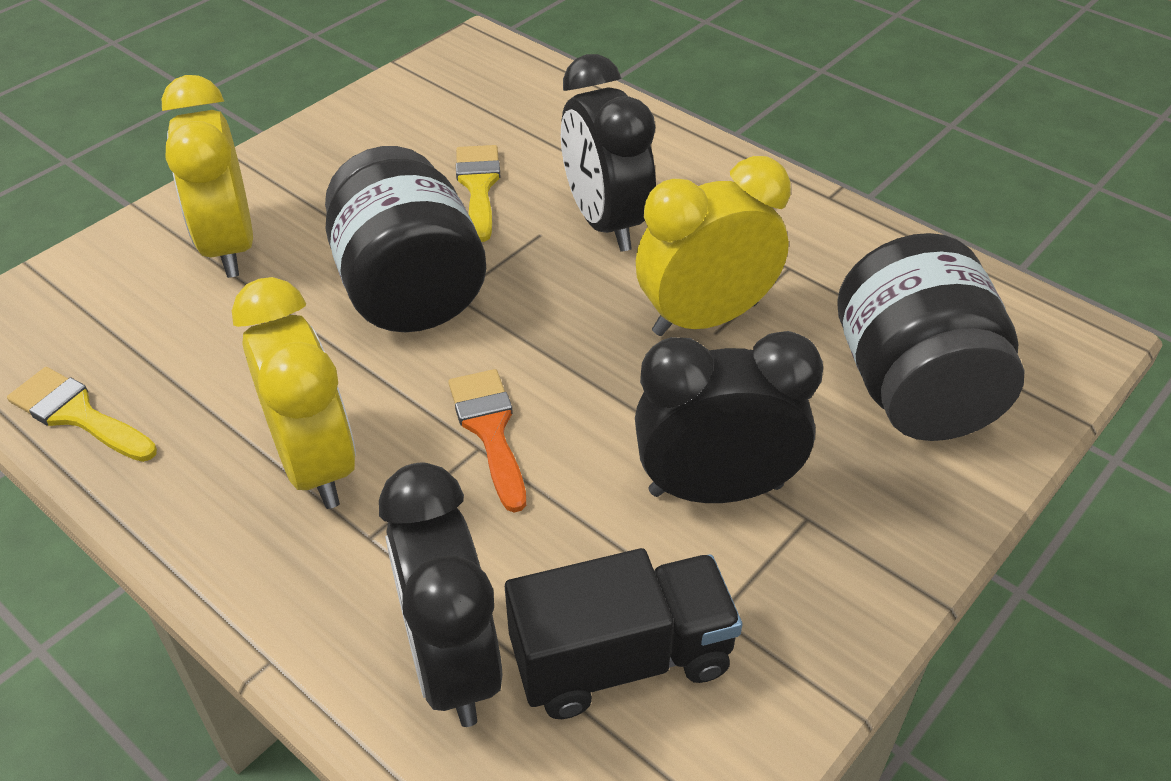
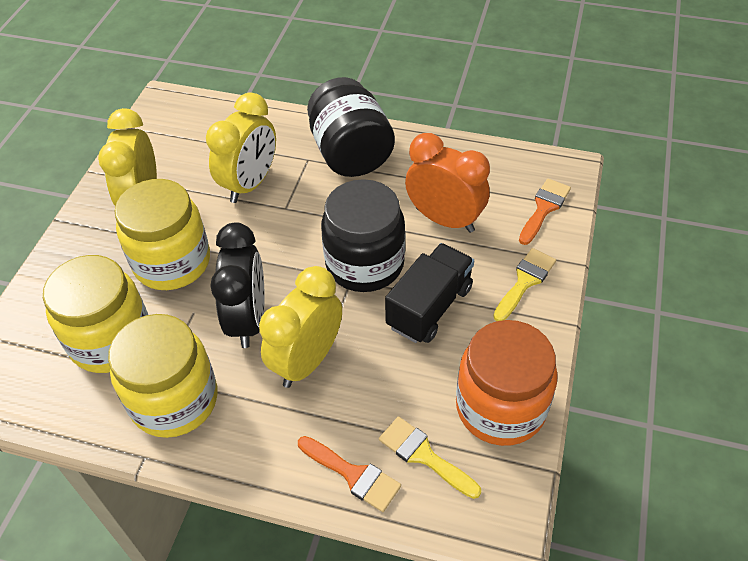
black clock: 3 -> 1
orange brush: 1 -> 2
orange clock: 0 -> 1
orange jar: 0 -> 1
yellow jar: 0 -> 3

